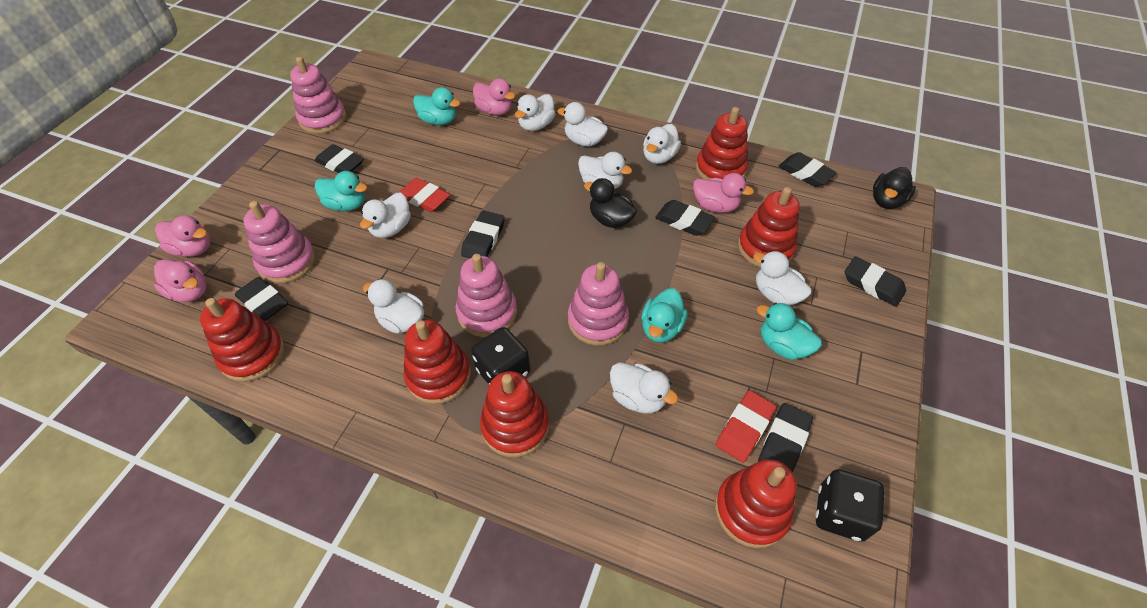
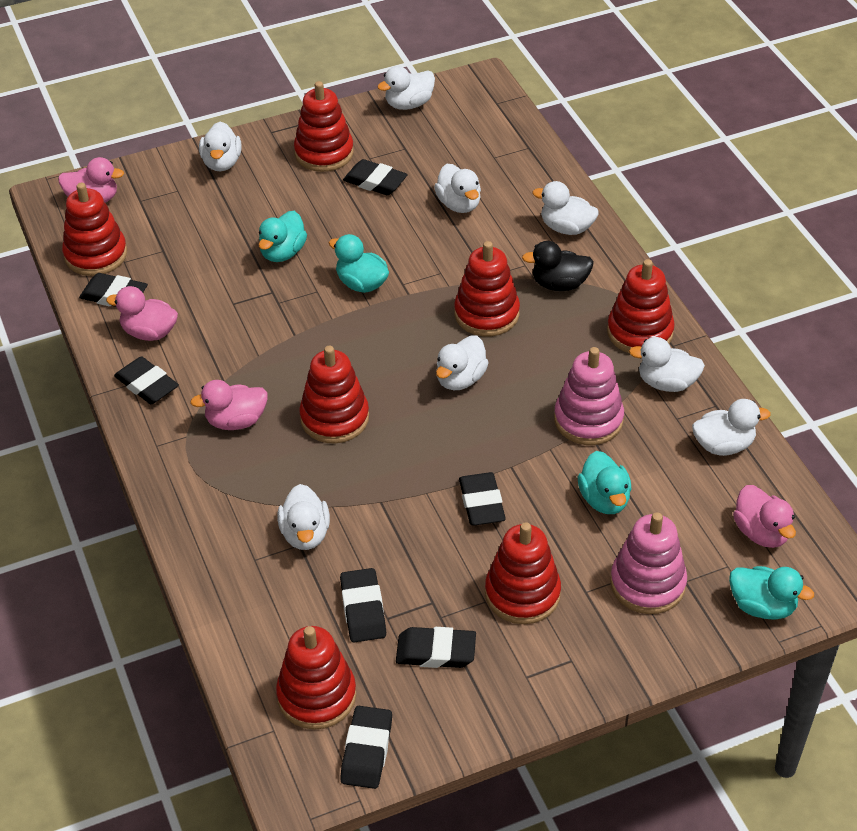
black dice: 2 -> 0
black duck: 2 -> 1
pink stacking toy: 4 -> 2
red eraser: 2 -> 0
red stacking toy: 6 -> 7

